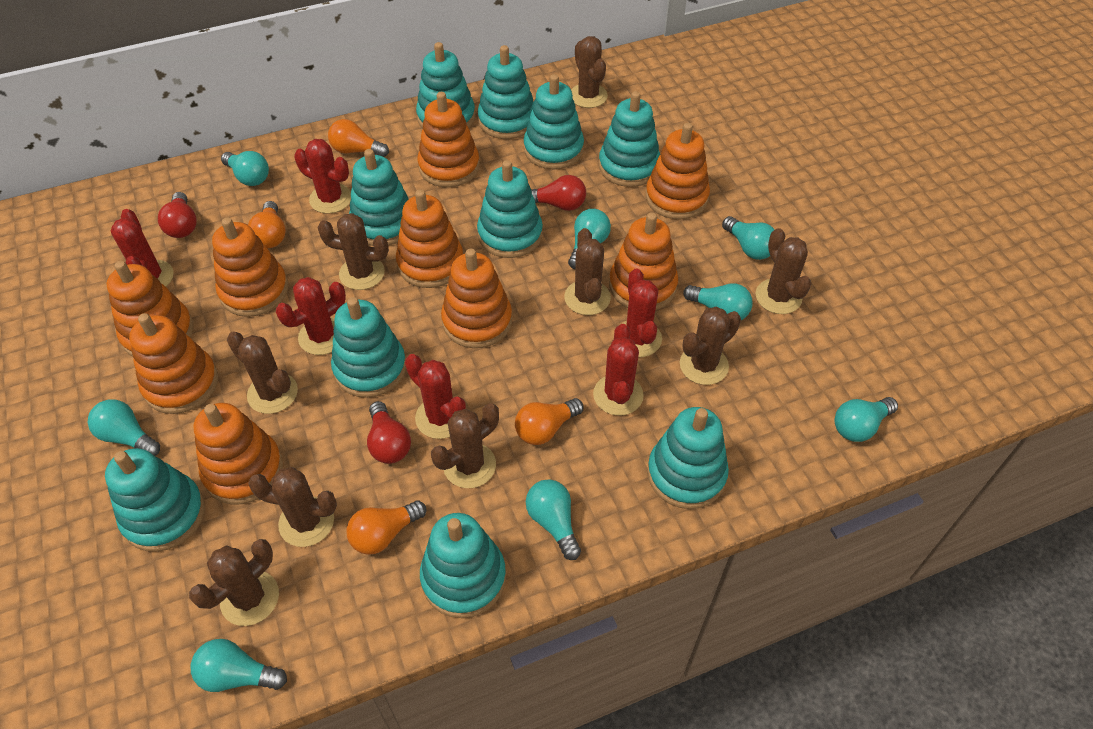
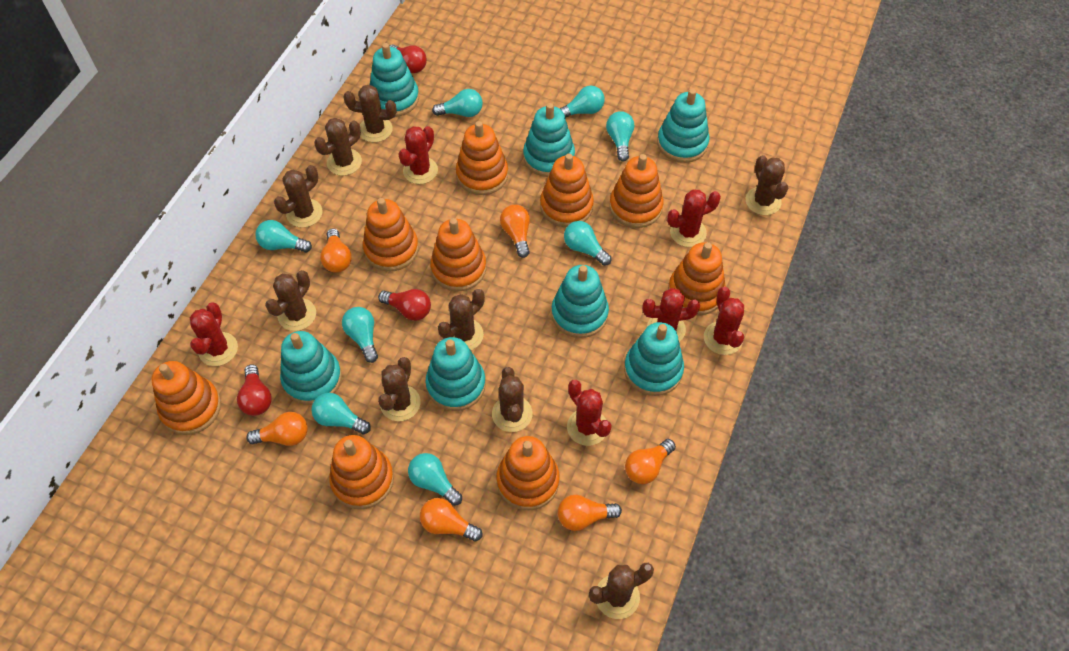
orange light bulb: 4 -> 6
turquoise stacking toy: 10 -> 7

